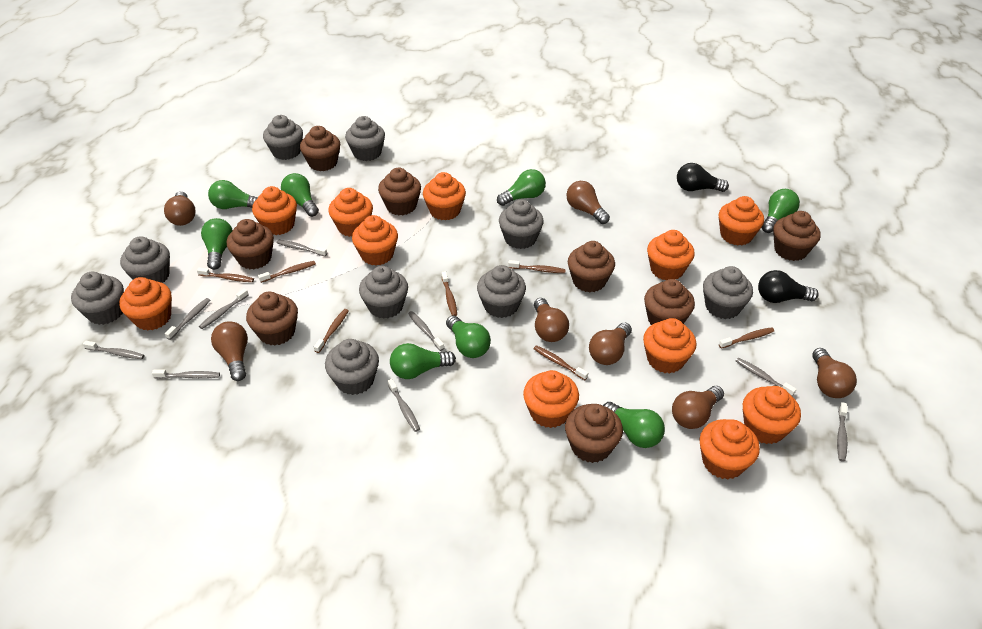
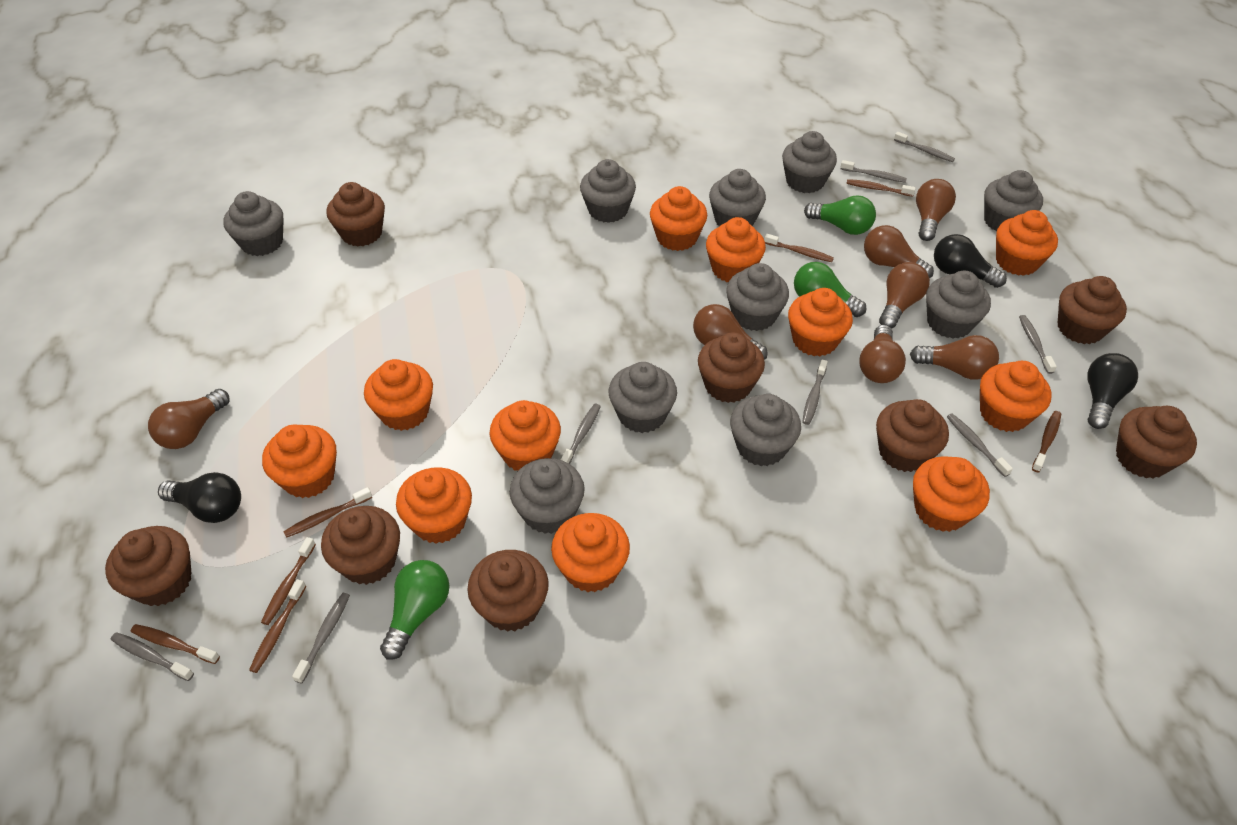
black light bulb: 2 -> 3
green light bulb: 8 -> 3
grey cupcake: 9 -> 10
grey toothbrush: 9 -> 8

